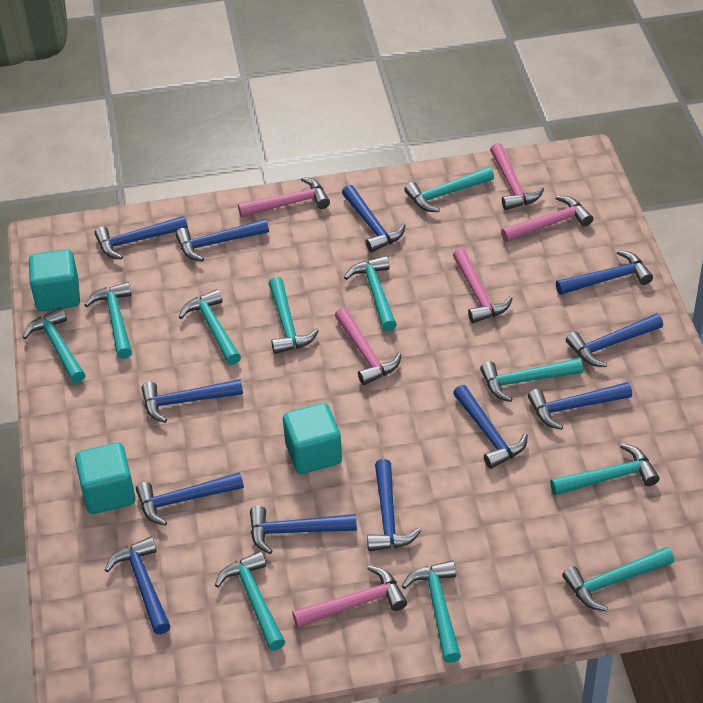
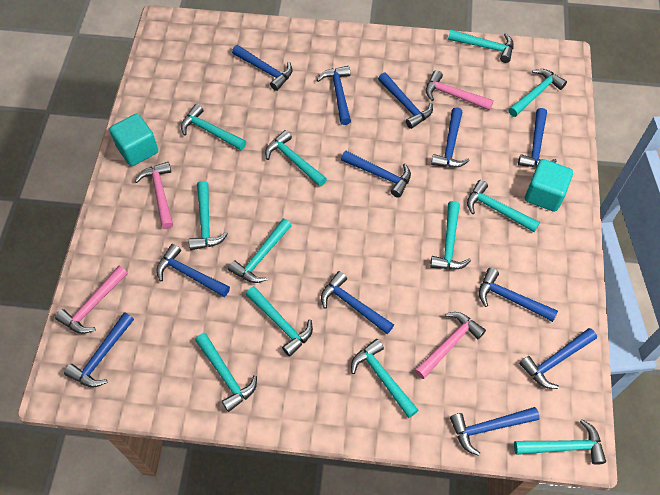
pink hammer: 6 -> 4
turquoise cube: 3 -> 2
turquoise hammer: 11 -> 12

